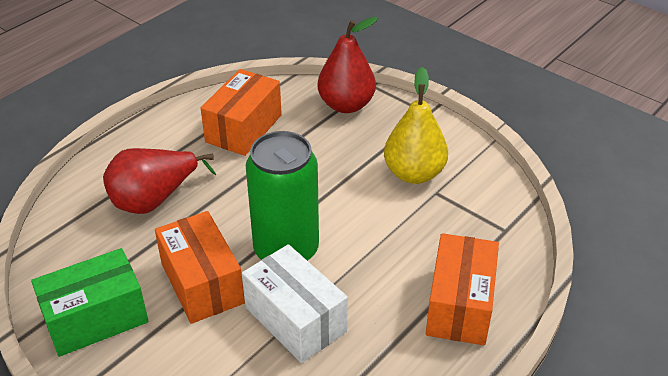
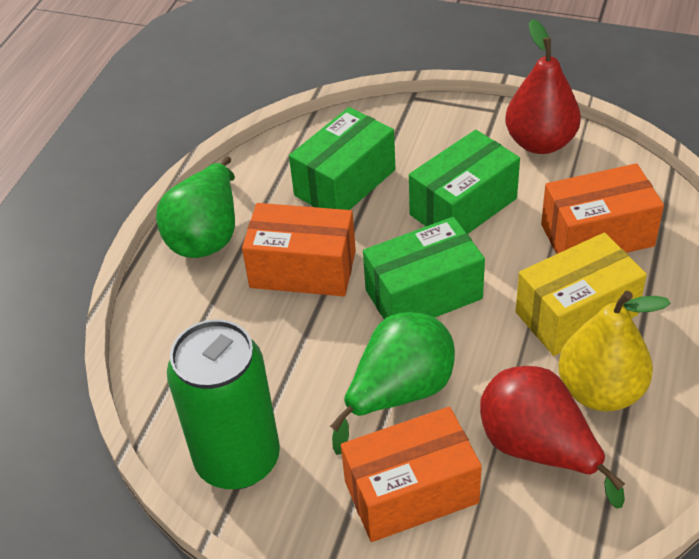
green box: 1 -> 3
green pear: 0 -> 2
white box: 1 -> 0
yellow box: 0 -> 1

